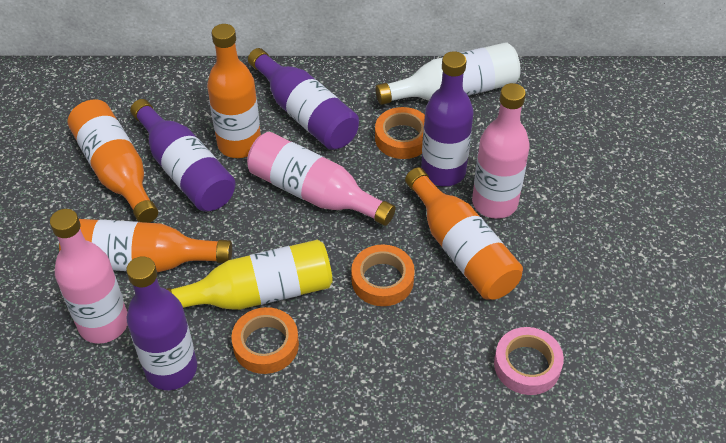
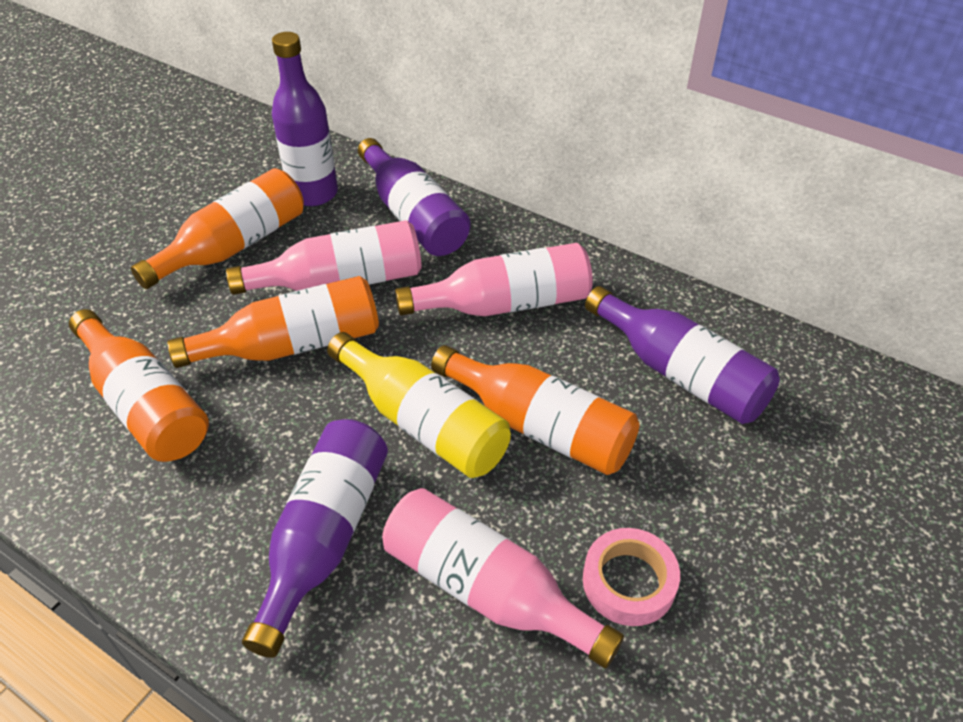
orange tape: 3 -> 0
white bottle: 1 -> 0

